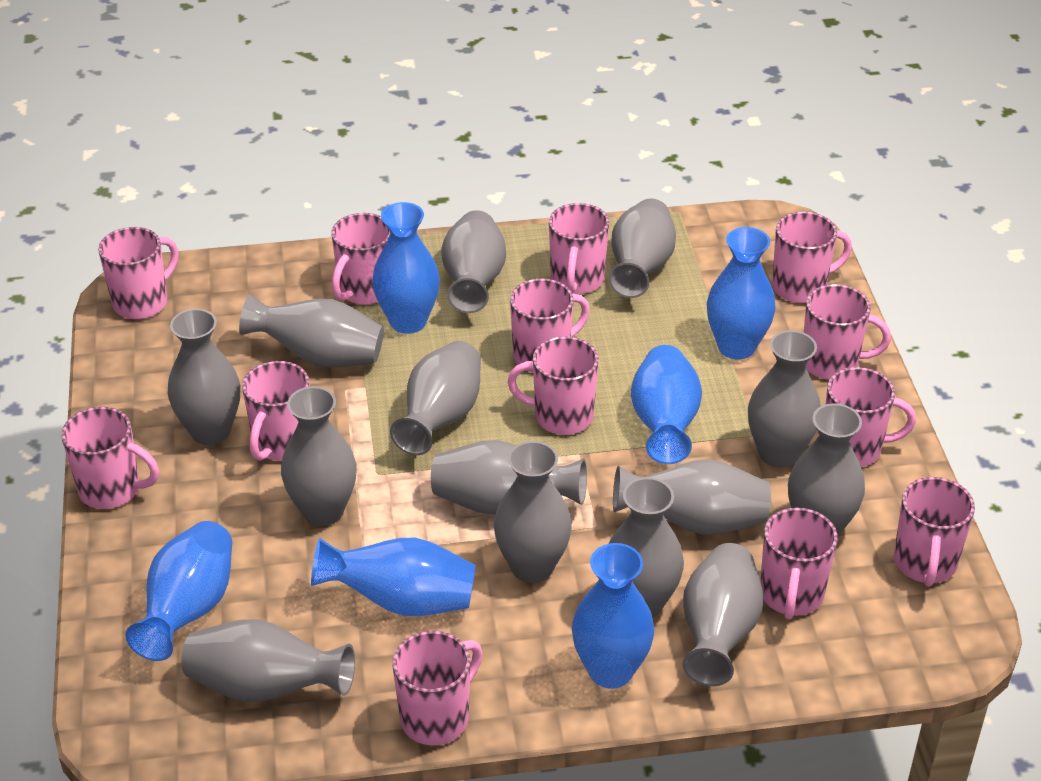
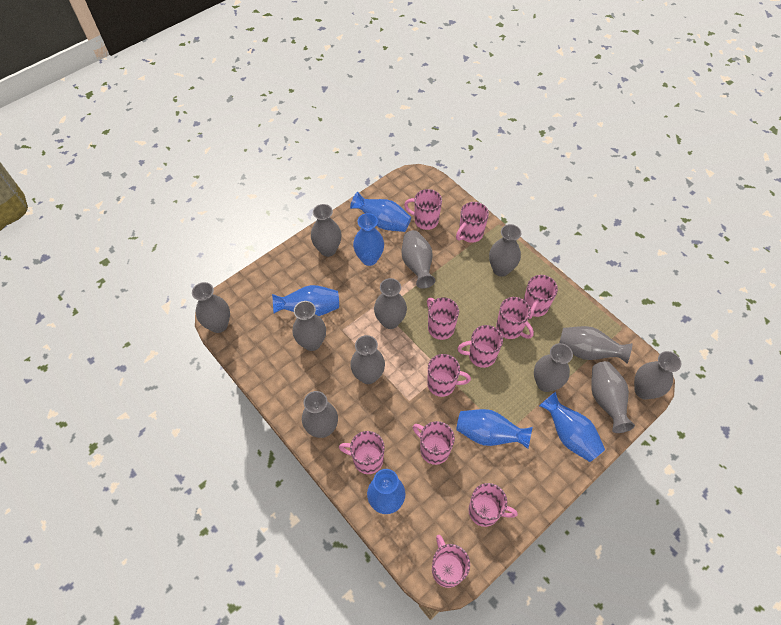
grey vase: 14 -> 12
pink mug: 13 -> 11

